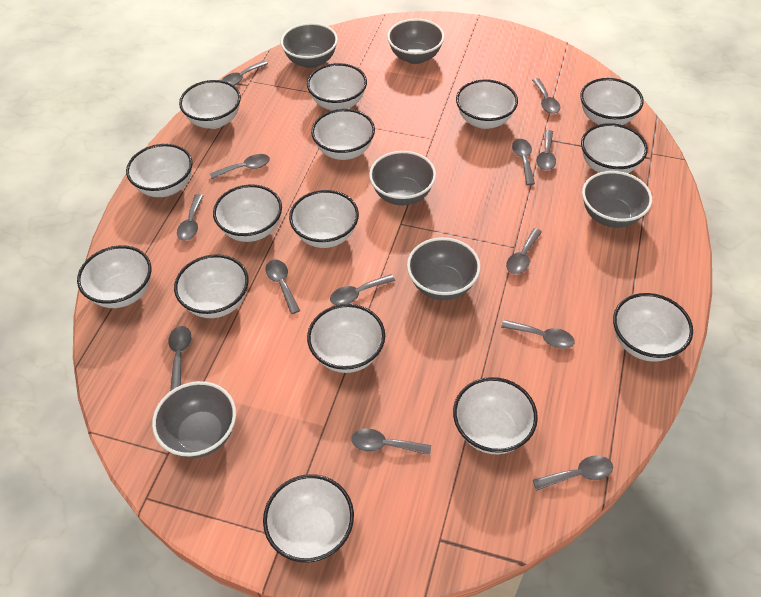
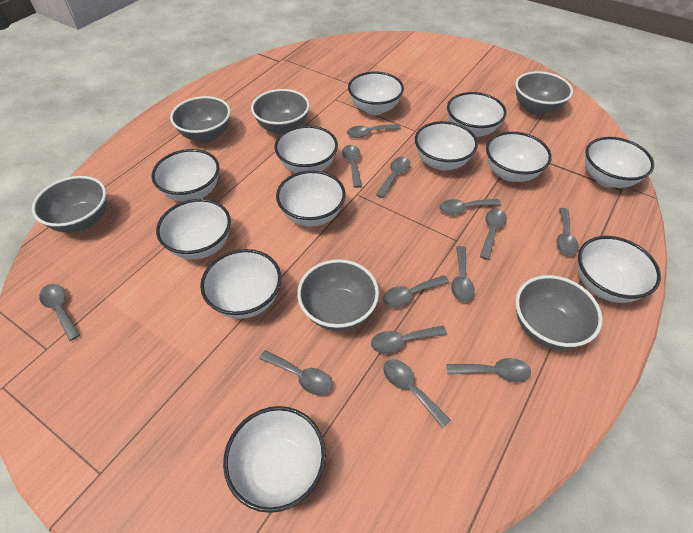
white bowl: 15 -> 12

